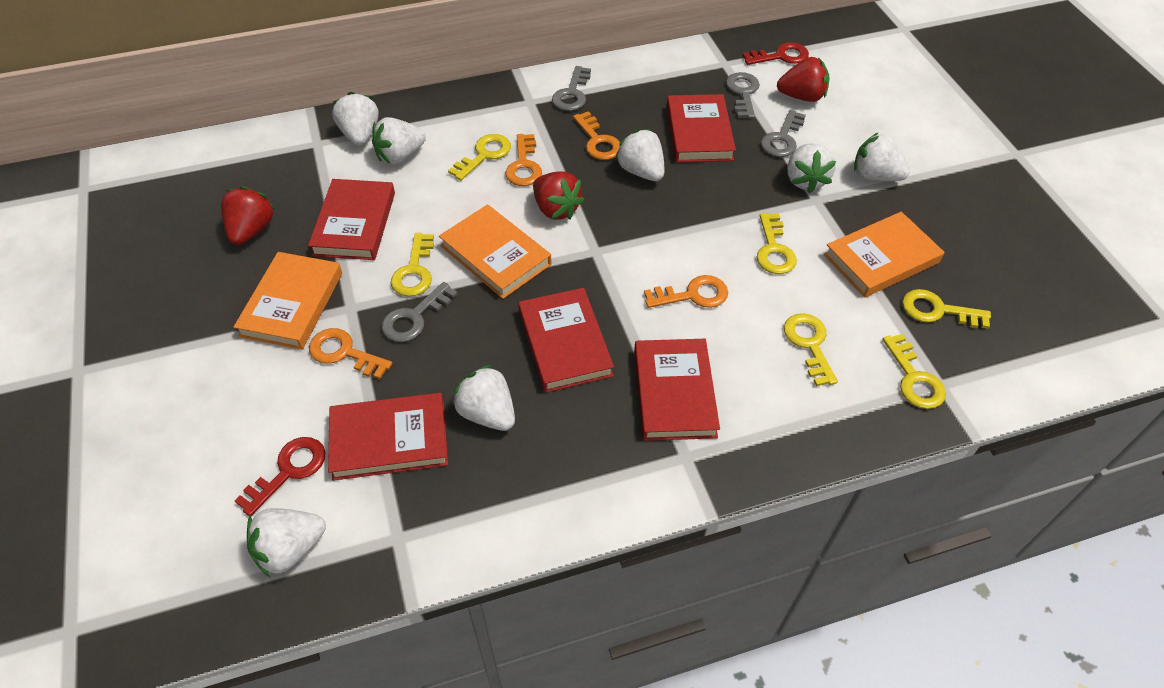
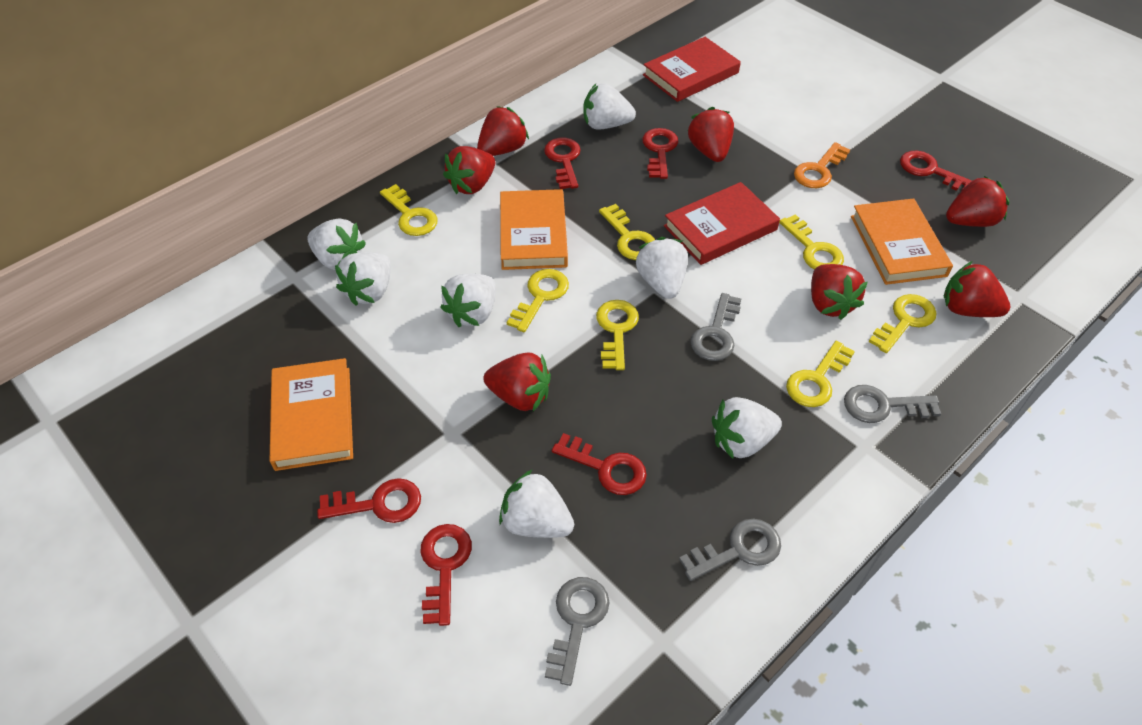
orange key: 4 -> 1
red book: 5 -> 2
red key: 2 -> 6
red strawberry: 3 -> 7
yellow key: 6 -> 7

